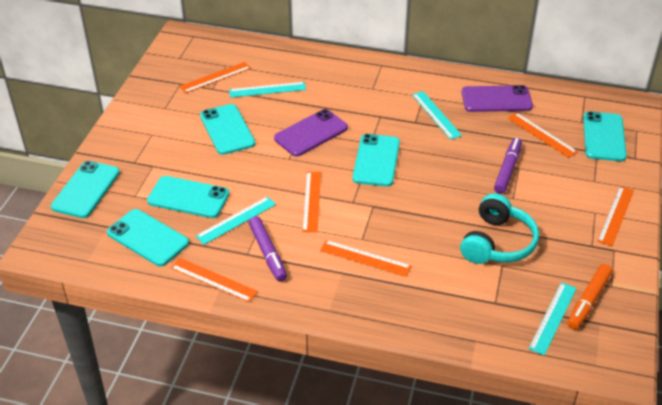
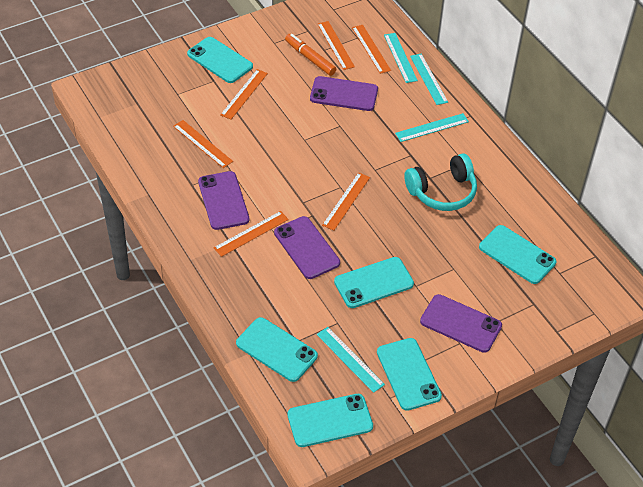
purple marker: 2 -> 0
purple phone: 2 -> 4

